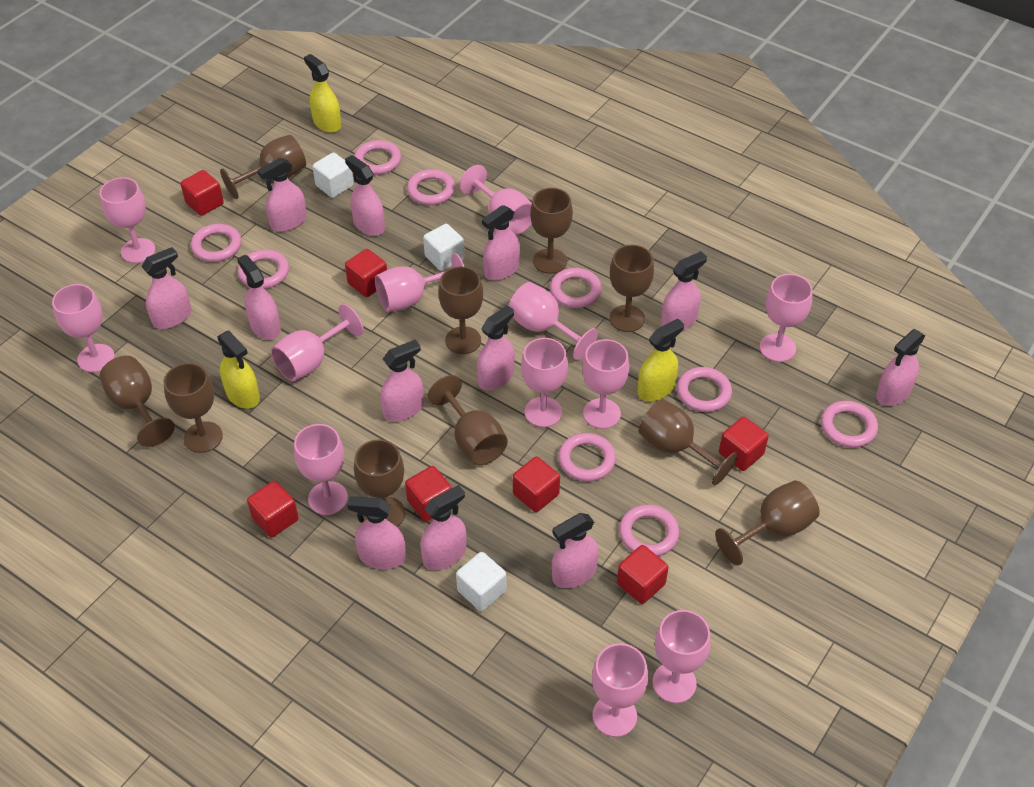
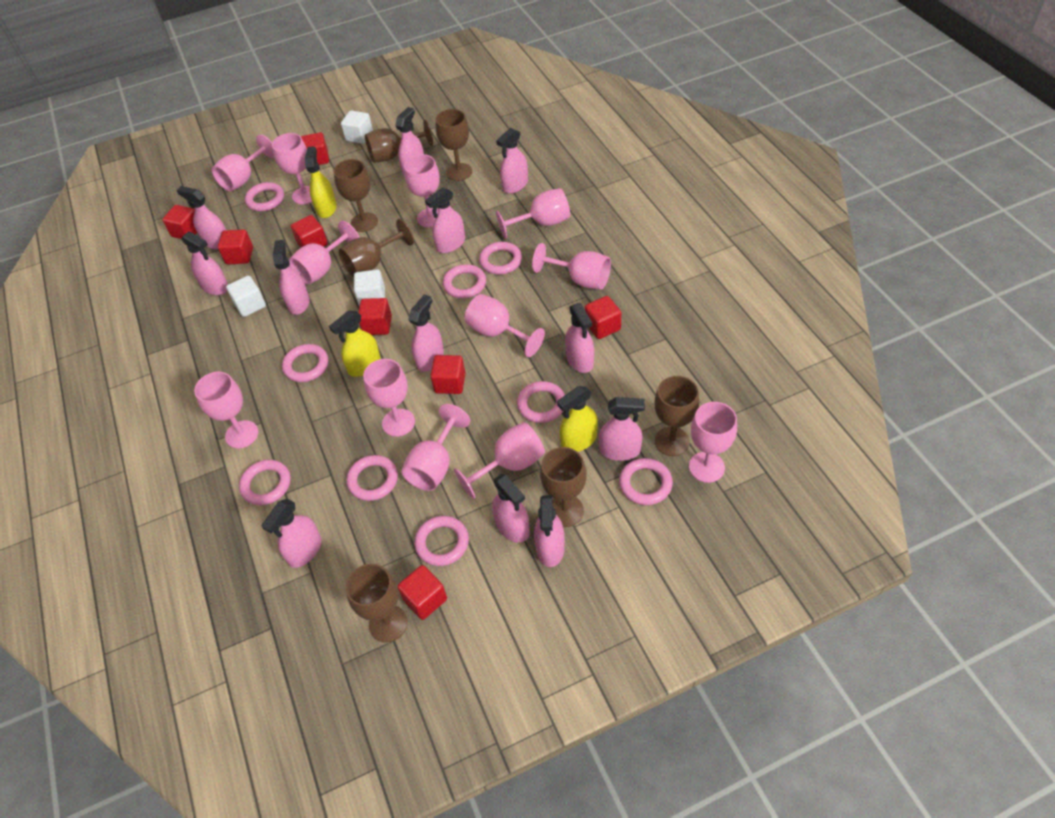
brown goblet: 10 -> 7
red cube: 7 -> 8

